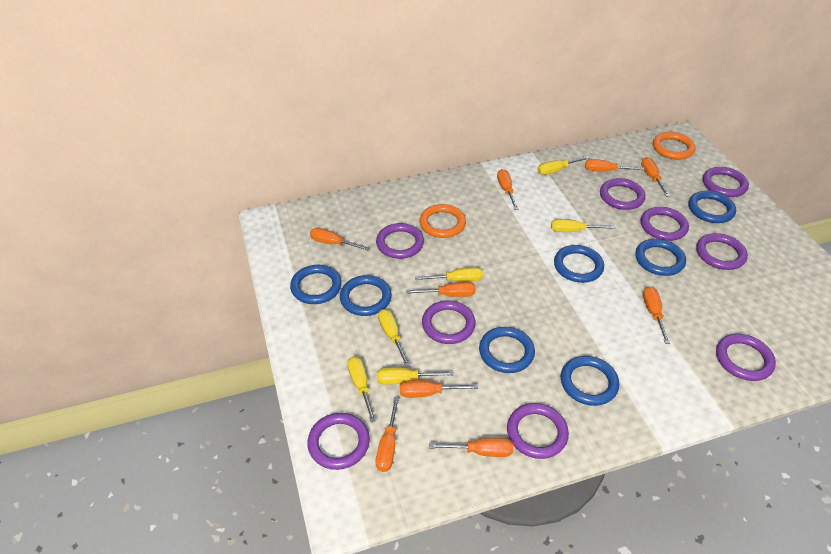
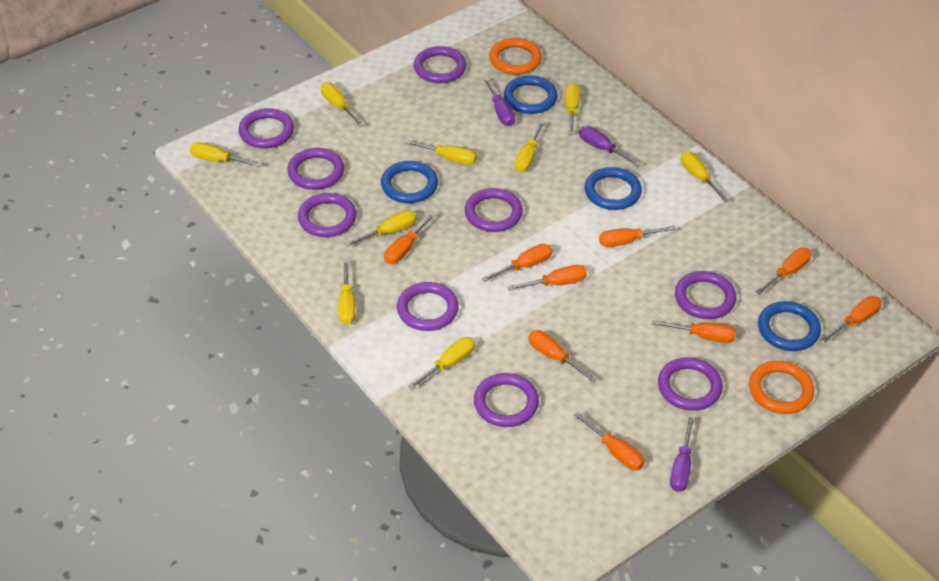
blue ring: 7 -> 4
purple screwdriver: 0 -> 3
yellow screwdriver: 6 -> 9

